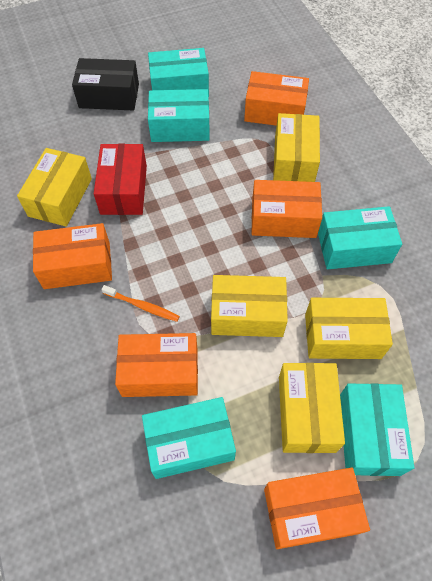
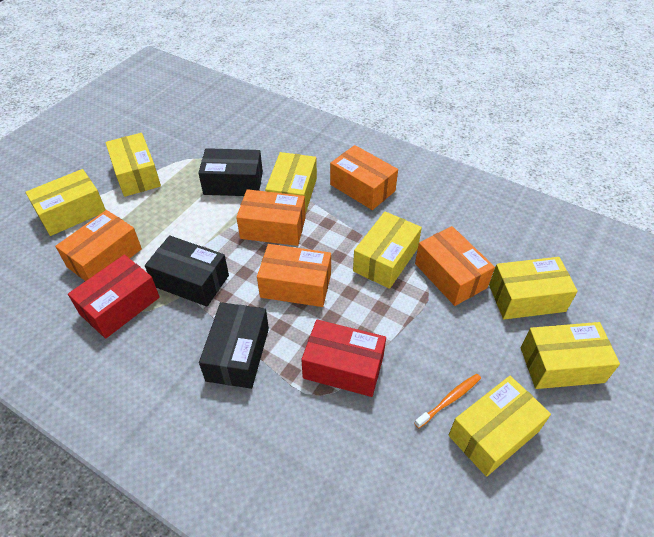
black box: 1 -> 3
red box: 1 -> 2
turquoise box: 5 -> 0
yellow box: 5 -> 7

